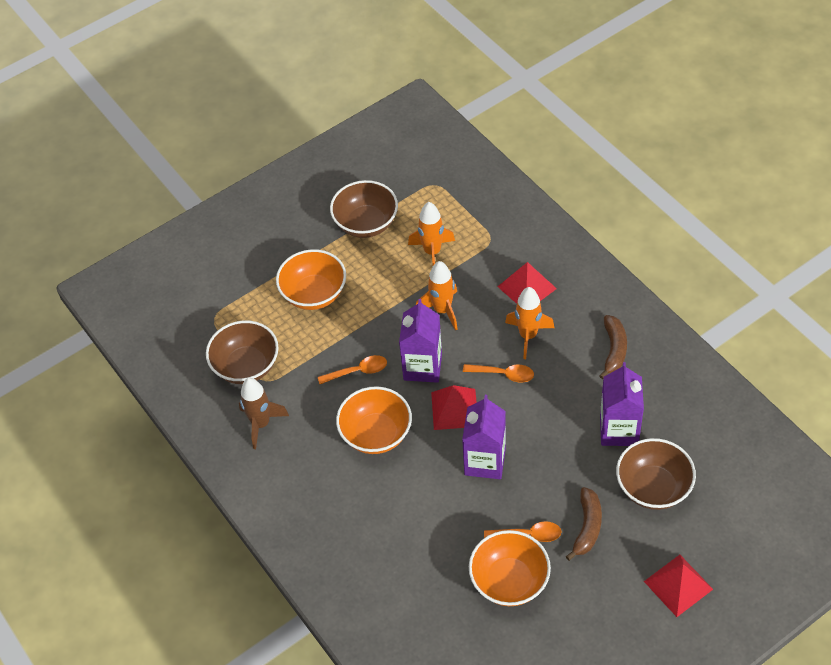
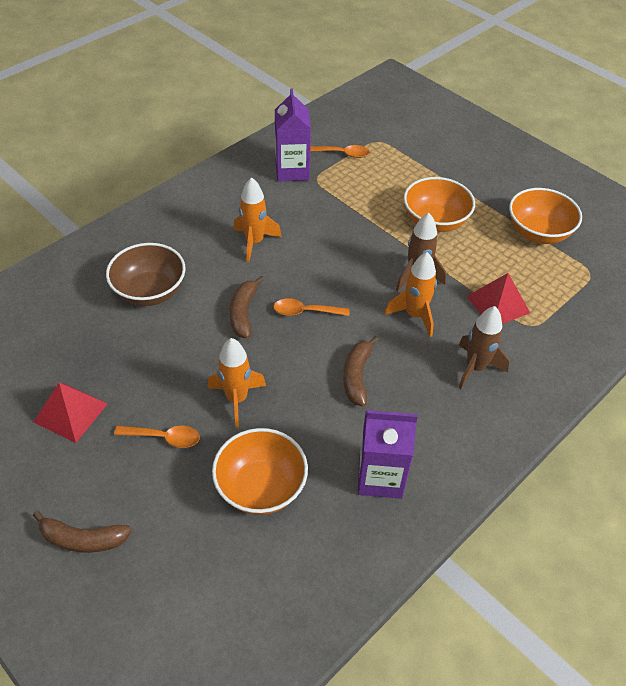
brown banana: 2 -> 3
brown bowl: 3 -> 1
brown rocket: 1 -> 2
purple carton: 3 -> 2
red pyramid: 3 -> 2

